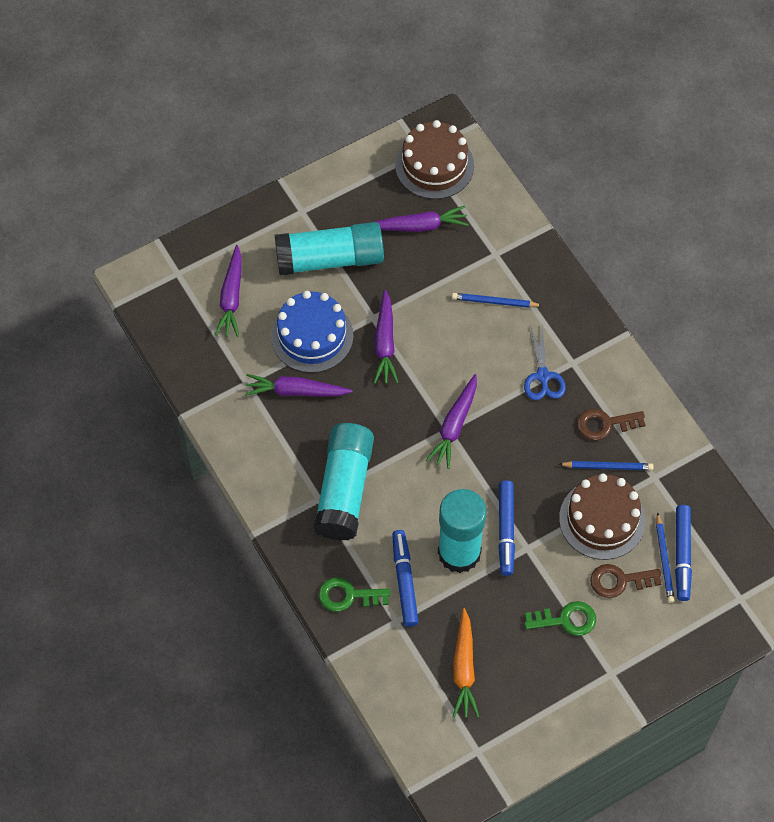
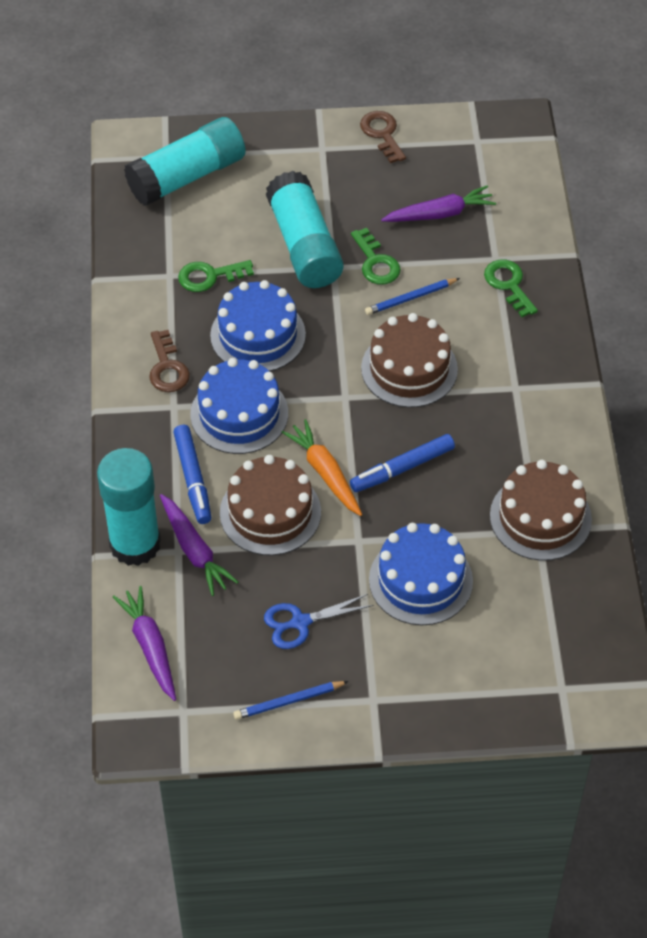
blue cake: 1 -> 3
blue marker: 3 -> 2
blue pencil: 3 -> 2
brown cake: 2 -> 3
green key: 2 -> 3
purple carrot: 5 -> 3

